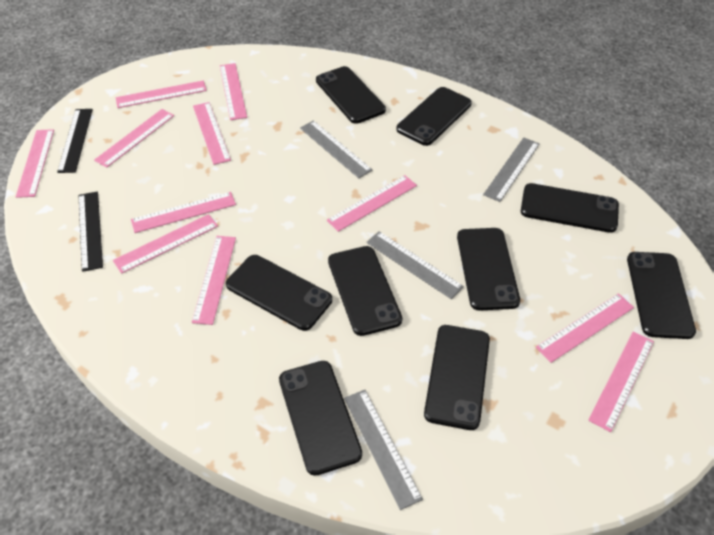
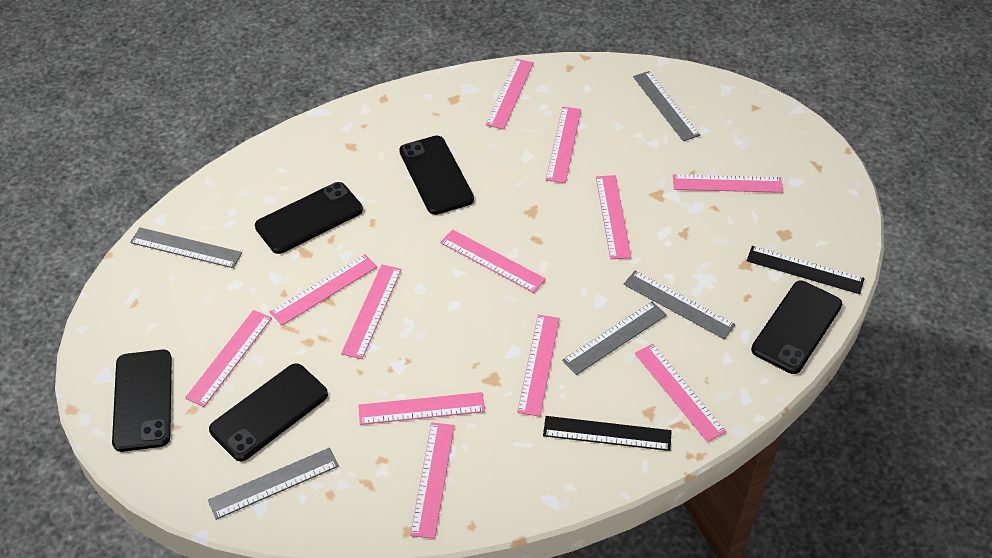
black phone: 9 -> 5
grey ruler: 4 -> 5
pink ruler: 11 -> 12

